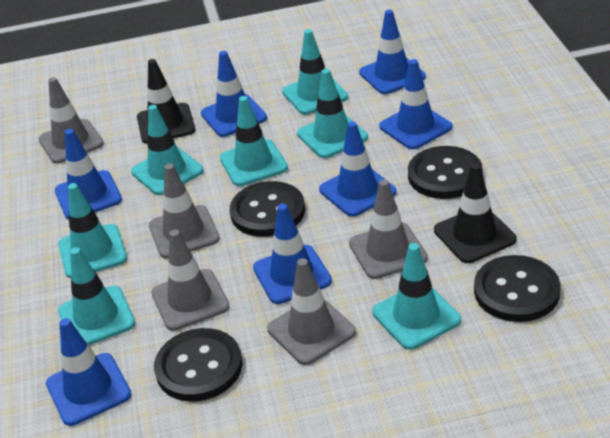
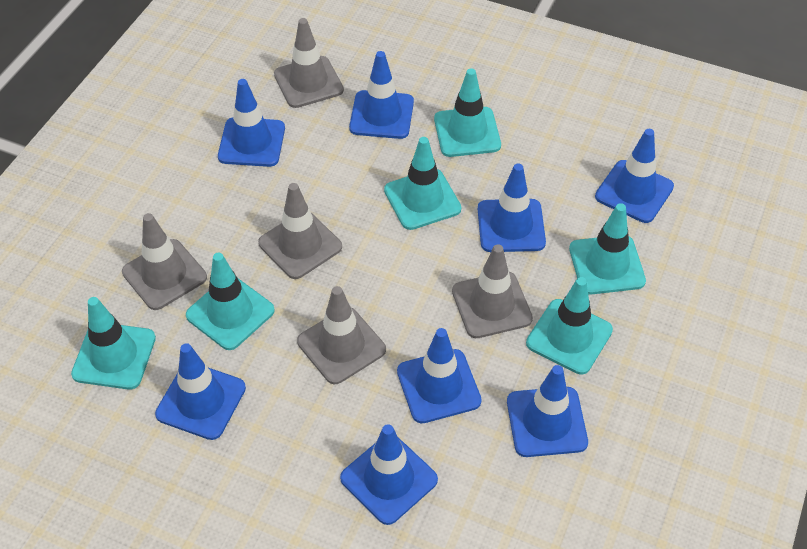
black button: 4 -> 0
black traffic cone: 2 -> 0
blue traffic cone: 7 -> 8
turquoise traffic cone: 7 -> 6

